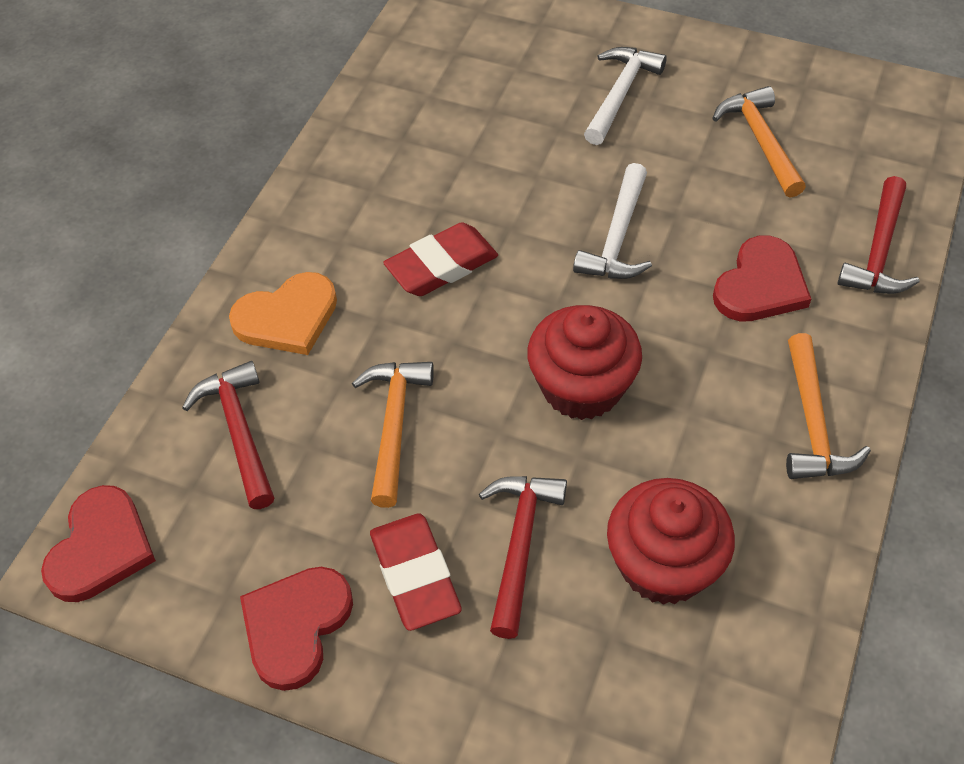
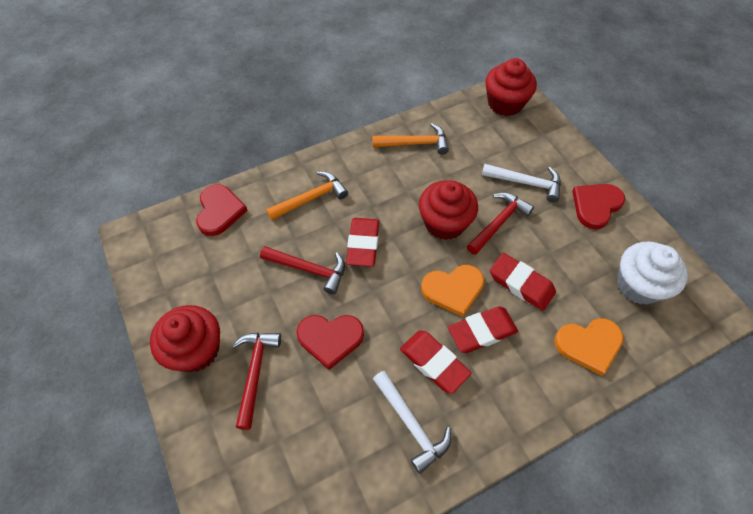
orange hammer: 3 -> 2
orange heart: 1 -> 2
red cupcake: 2 -> 3
red eraser: 2 -> 4
white cupcake: 0 -> 1

